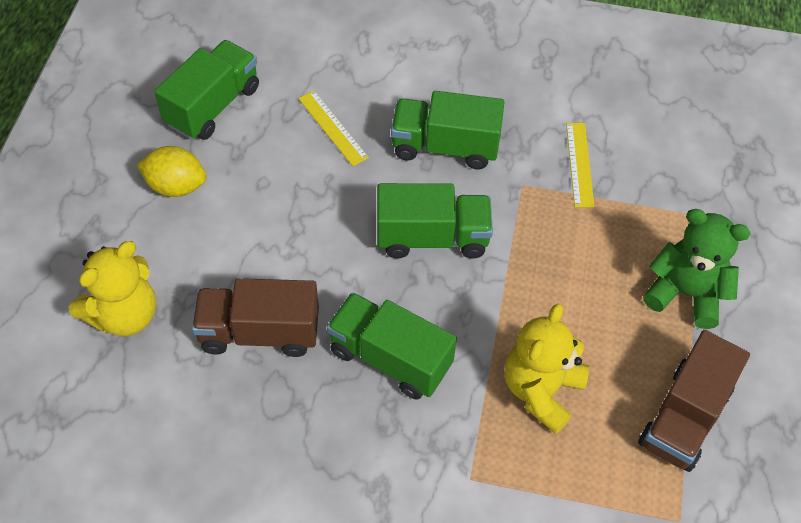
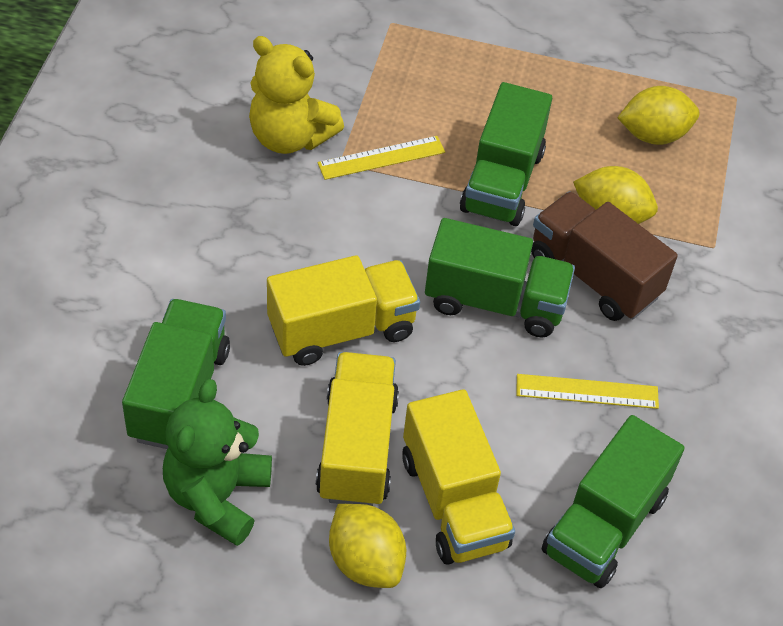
brown truck: 2 -> 1
yellow lemon: 1 -> 3
yellow teddy bear: 2 -> 1
yellow truck: 0 -> 3

